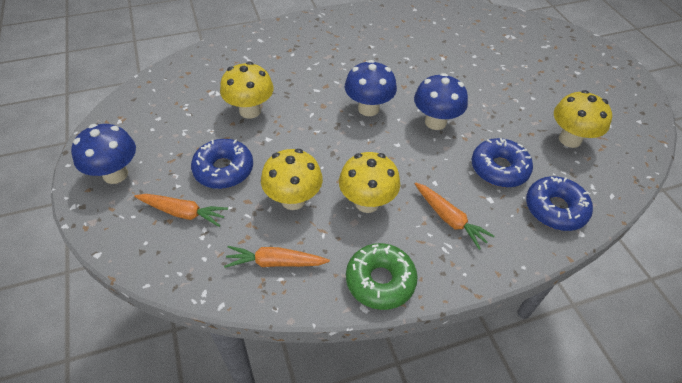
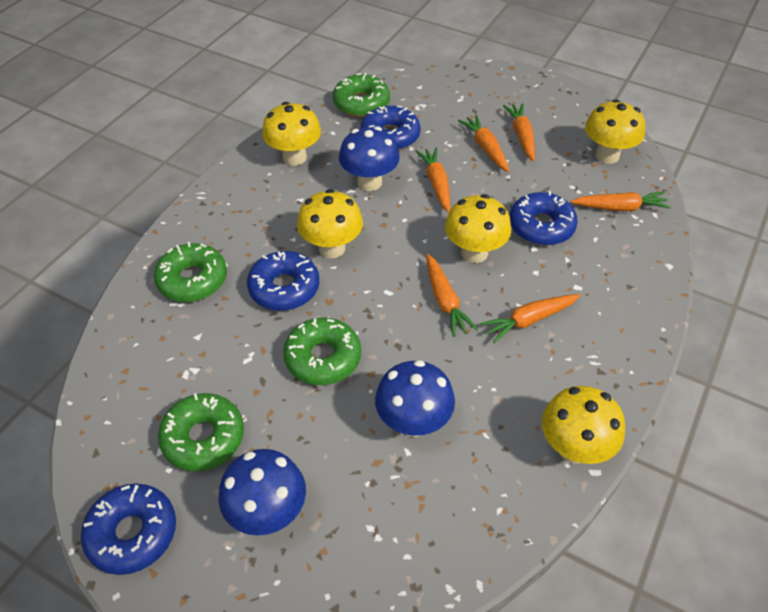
blue donut: 3 -> 4
green donut: 1 -> 4
orange carrot: 3 -> 6
yellow mushroom: 4 -> 5

